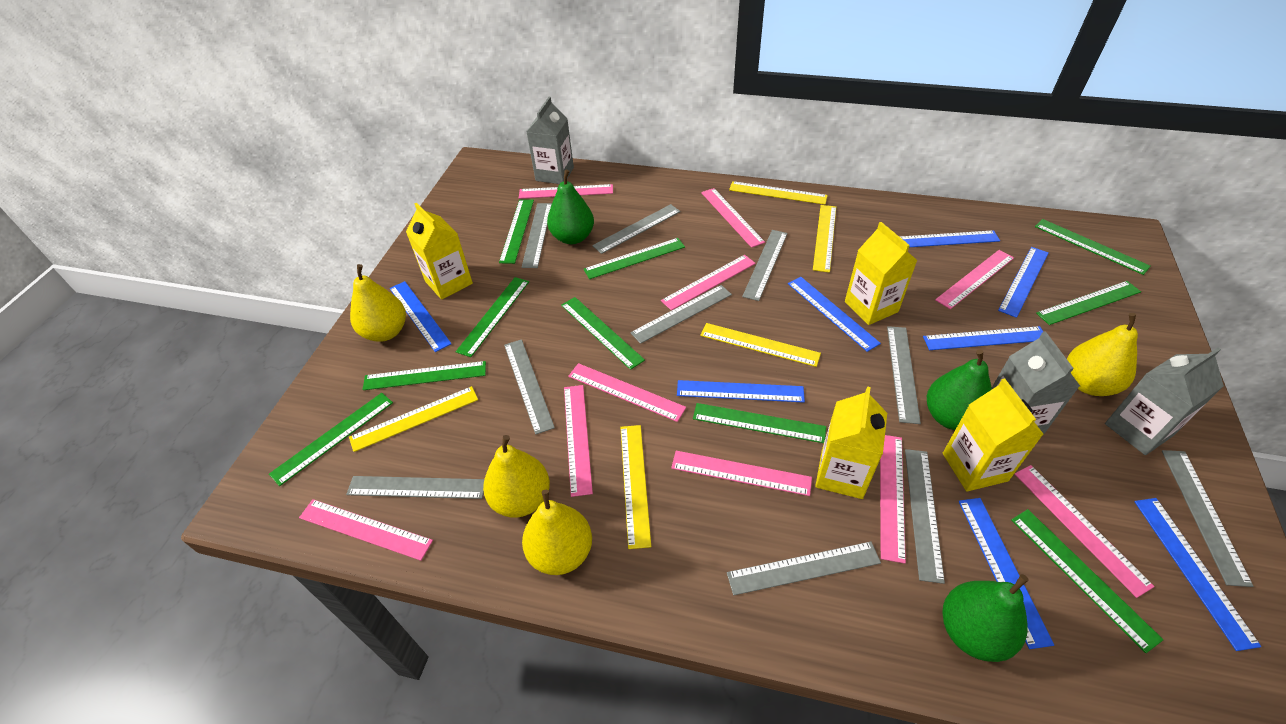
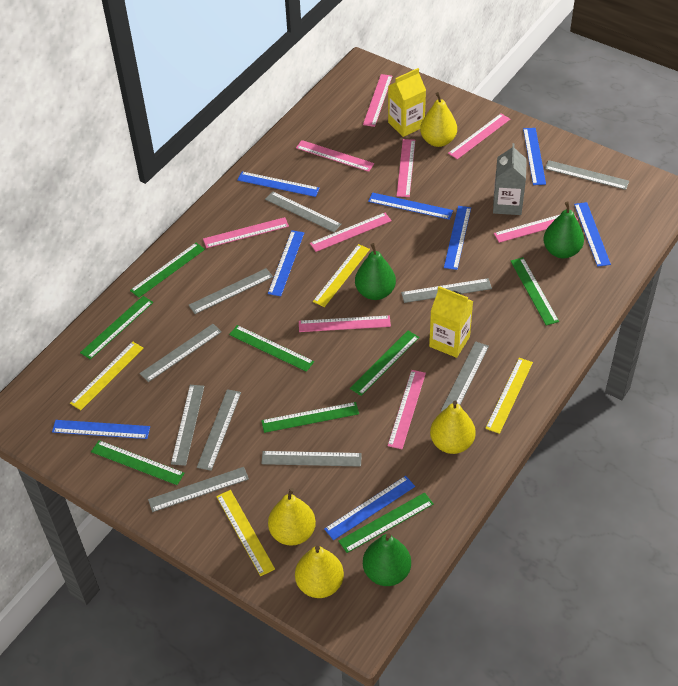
green ruler: 10 -> 8
grey carton: 3 -> 1
pink ruler: 10 -> 9
yellow carton: 4 -> 2
yellow ruler: 5 -> 4

